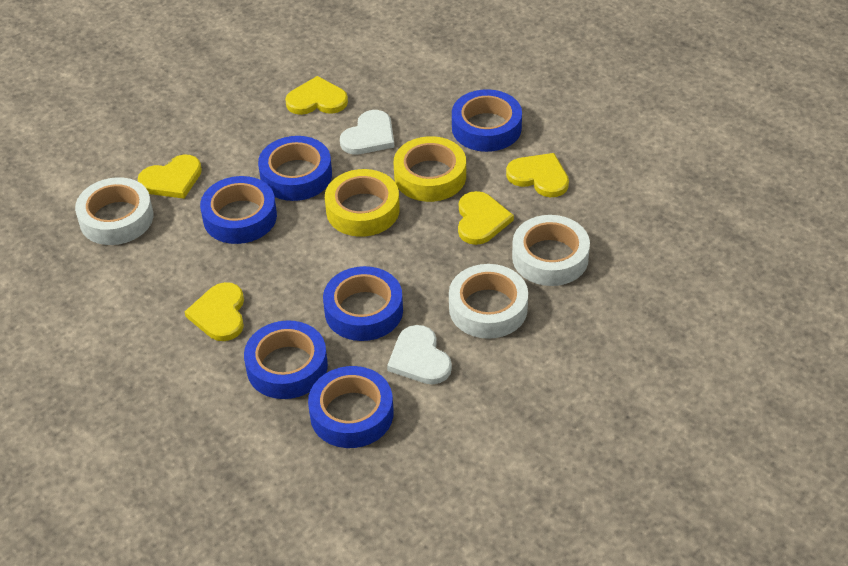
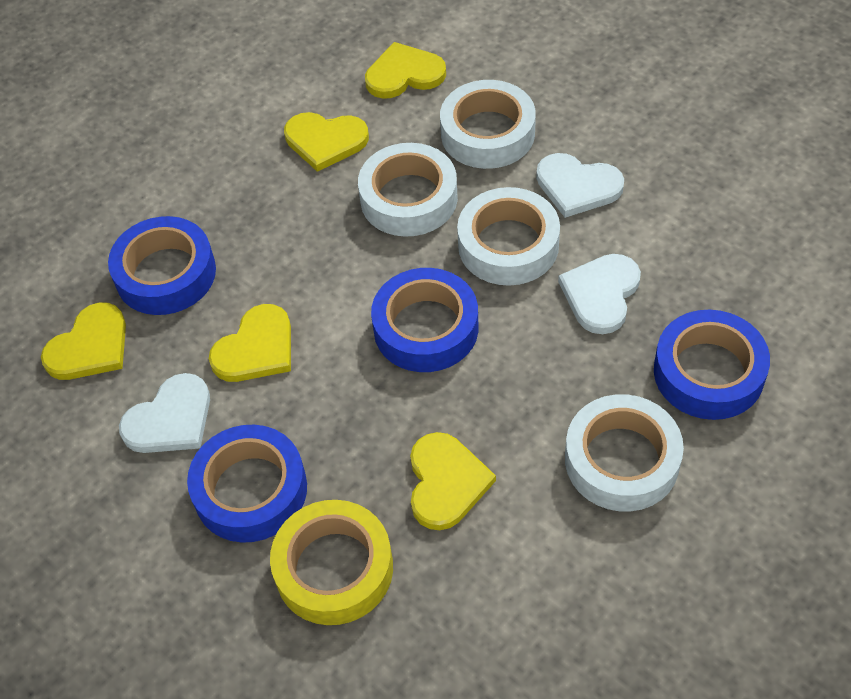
blue tape: 6 -> 4
white heart: 2 -> 3
white tape: 3 -> 4
yellow tape: 2 -> 1

